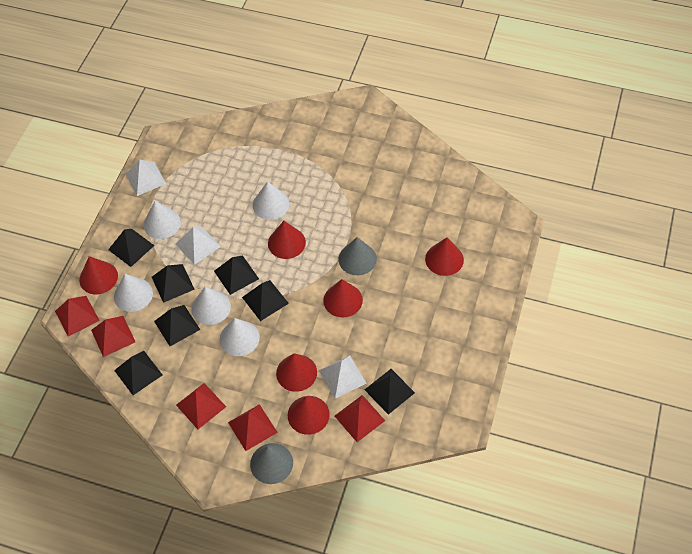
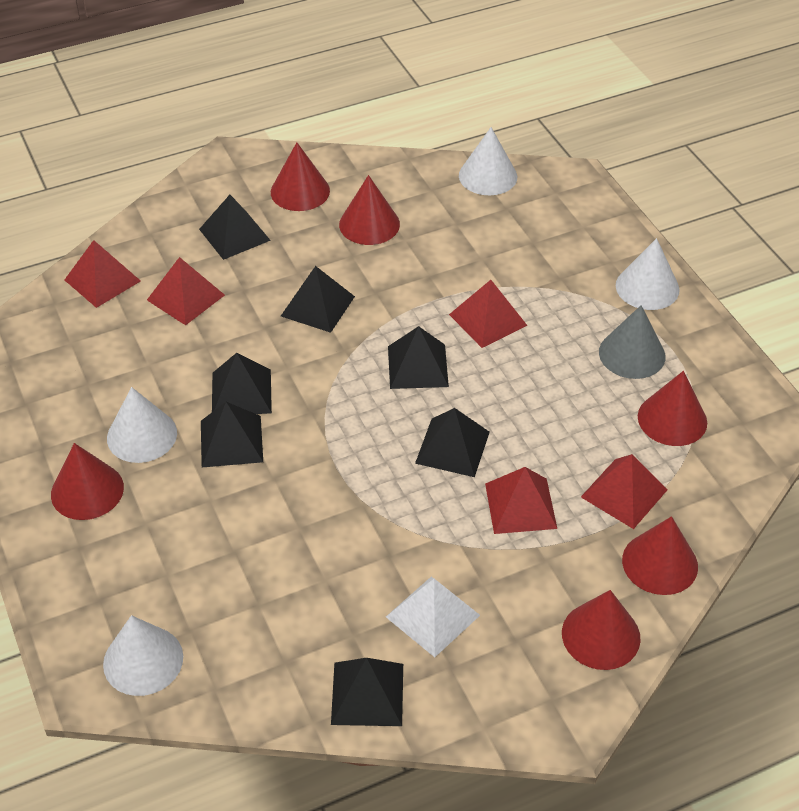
grey cone: 2 -> 1
white cone: 5 -> 4
white pyramid: 3 -> 1

